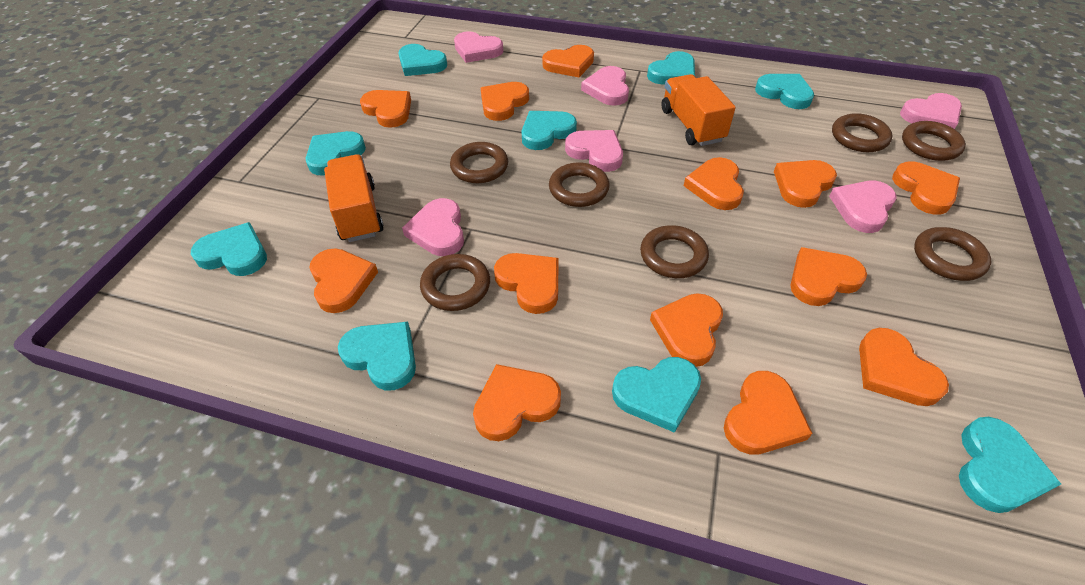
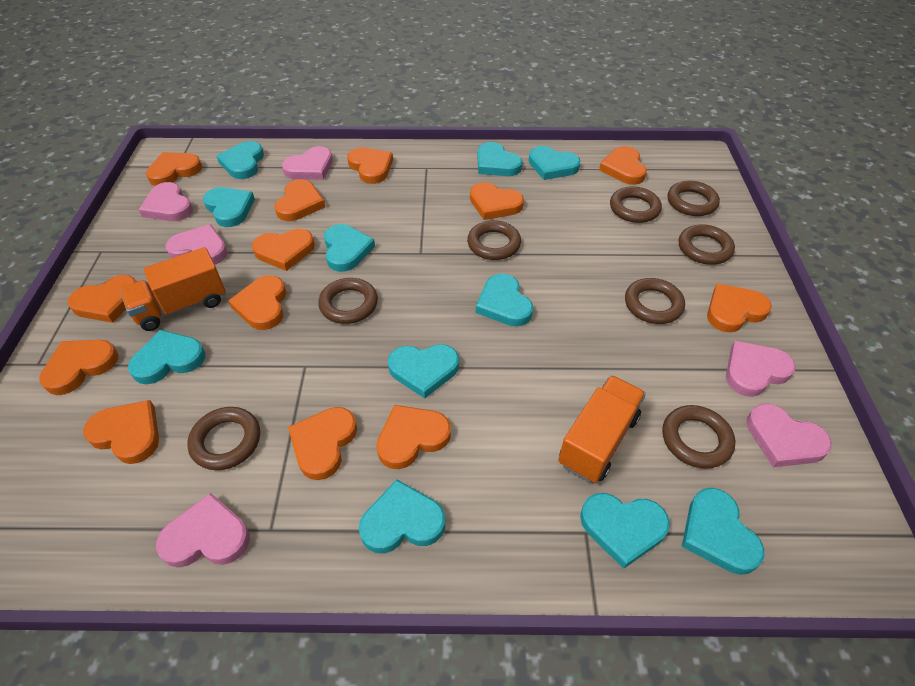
brown ring: 7 -> 8
turquoise heart: 9 -> 11

